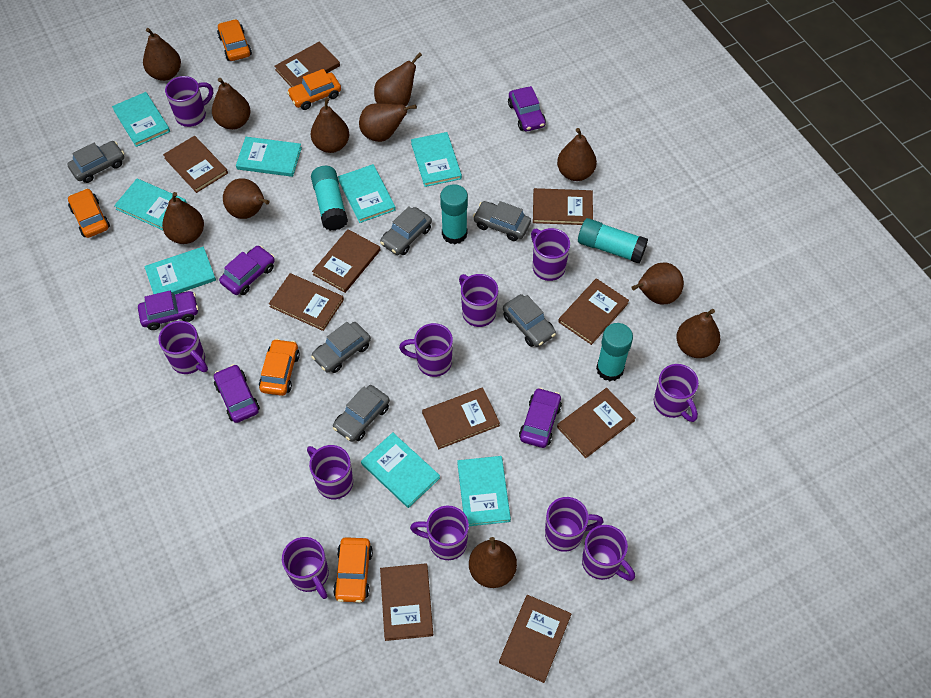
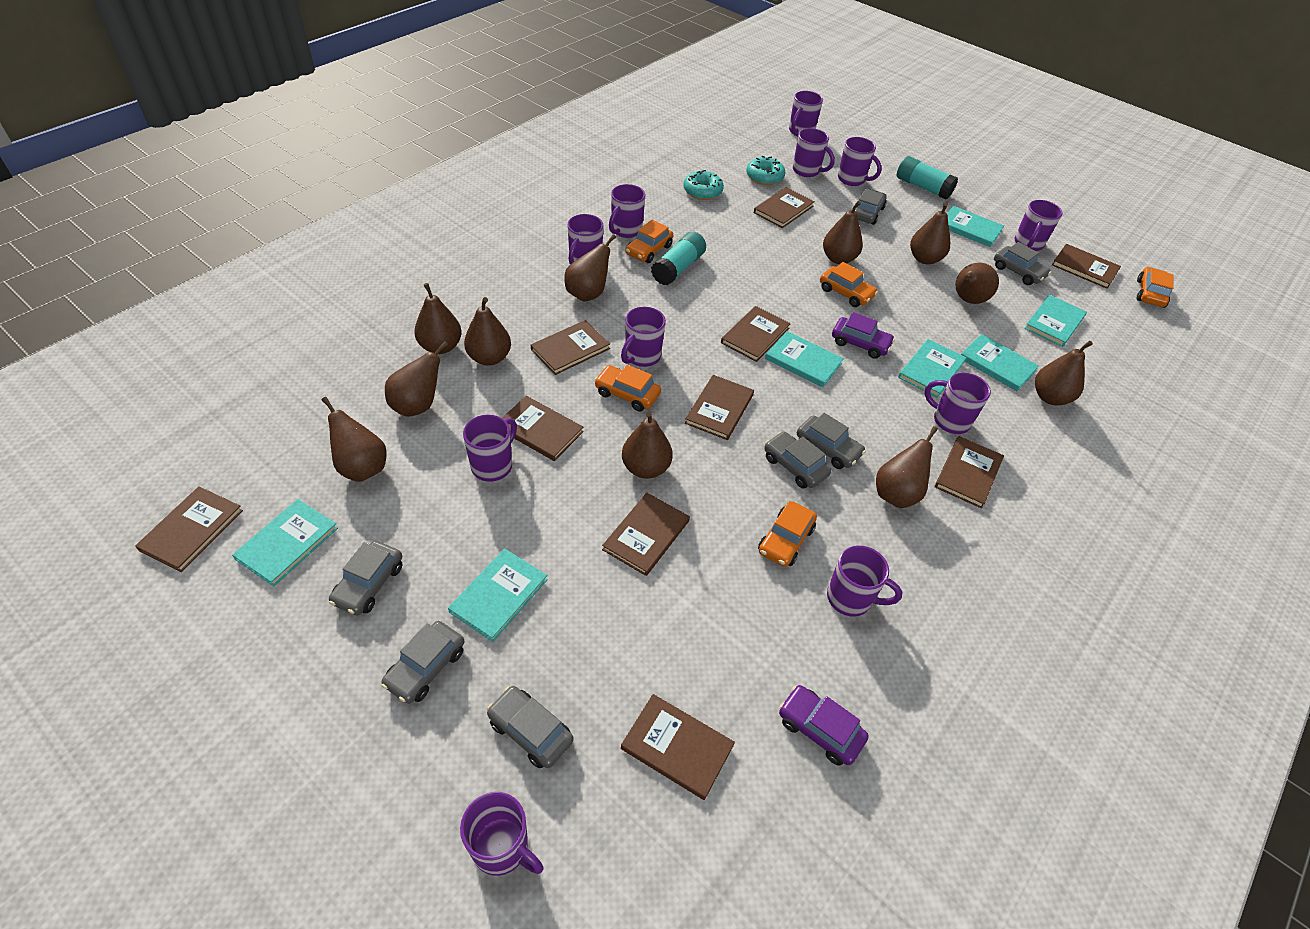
grey car: 6 -> 7
purple car: 5 -> 2
turquoise book: 8 -> 7
turquoise donut: 0 -> 2
turquoise glue stick: 4 -> 2

